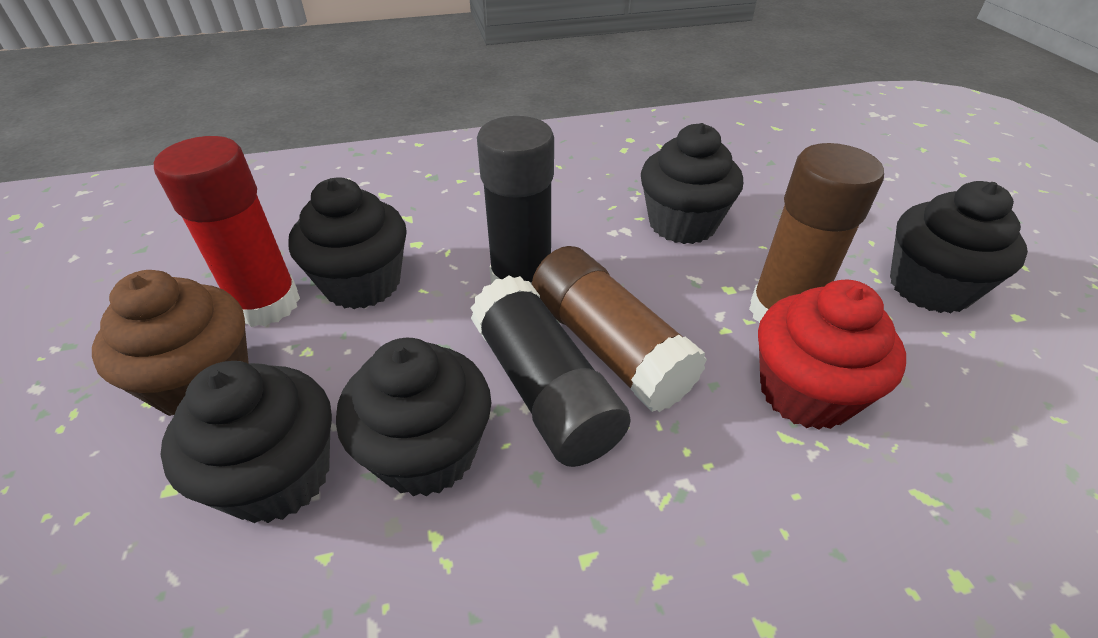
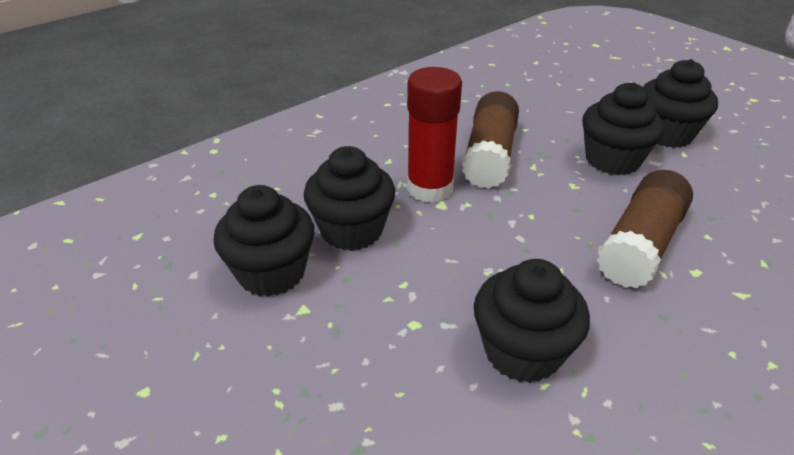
black glue stick: 2 -> 0
brown cupcake: 1 -> 0
red cupcake: 1 -> 0

